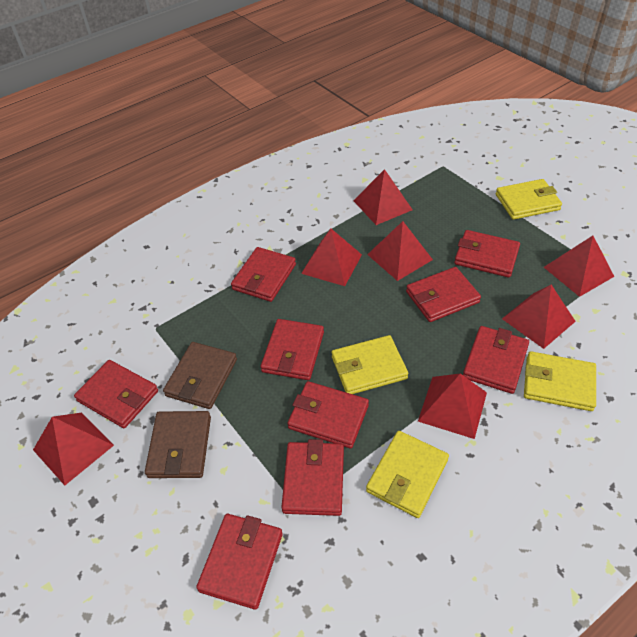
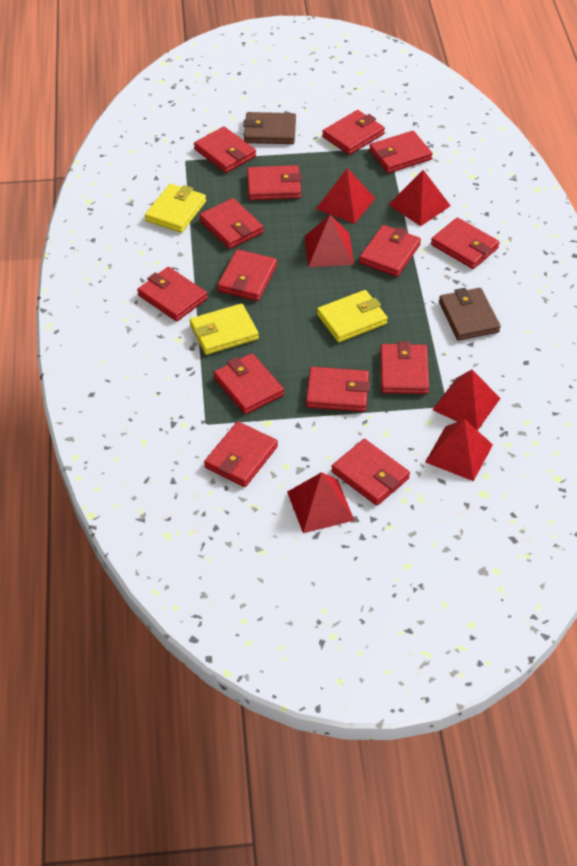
red pyramid: 7 -> 6
red wallet: 9 -> 14
yellow wallet: 4 -> 3

